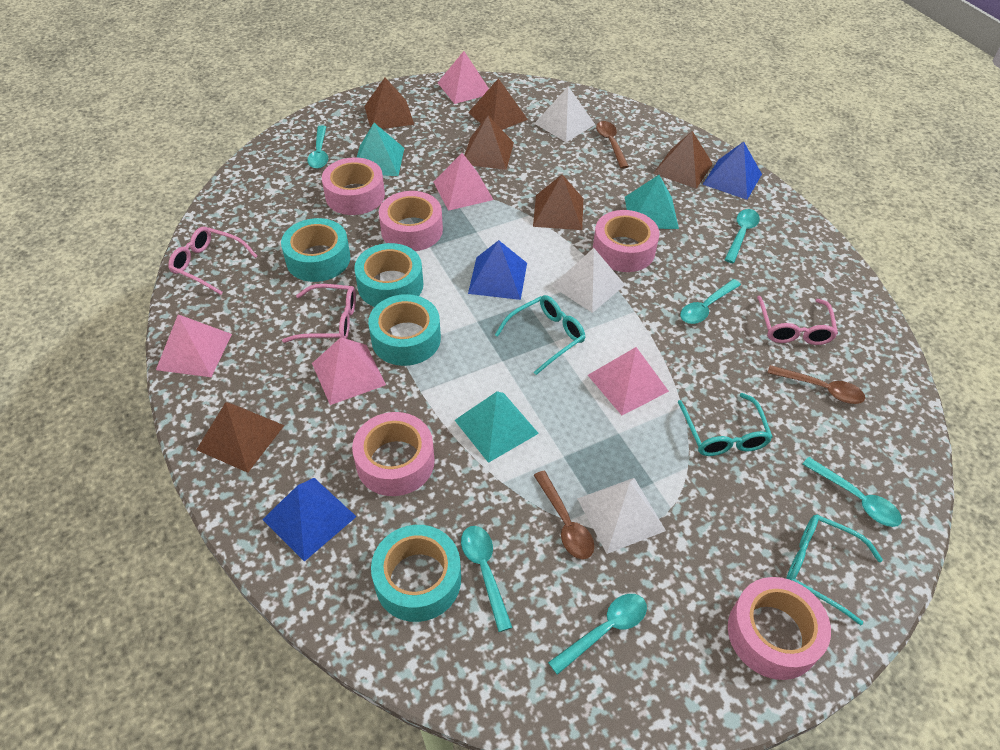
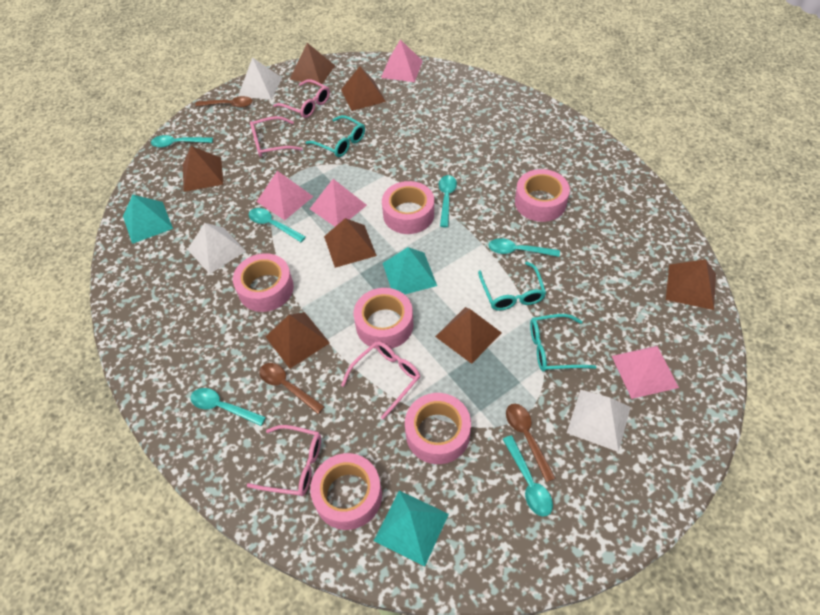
blue pyramid: 3 -> 0
brown pyramid: 6 -> 7
pink glasses: 3 -> 4
pink pyramid: 5 -> 4
pink tape: 5 -> 6
turquoise tape: 4 -> 0

